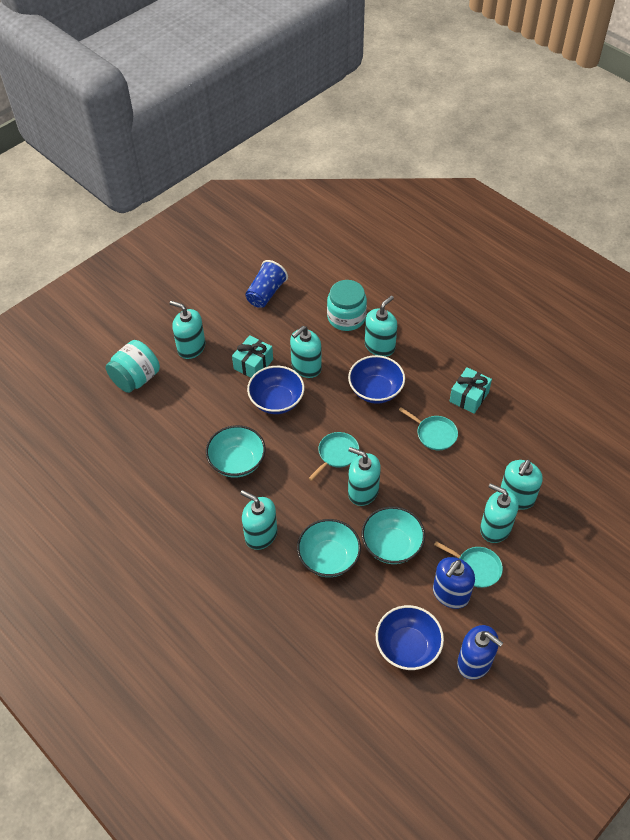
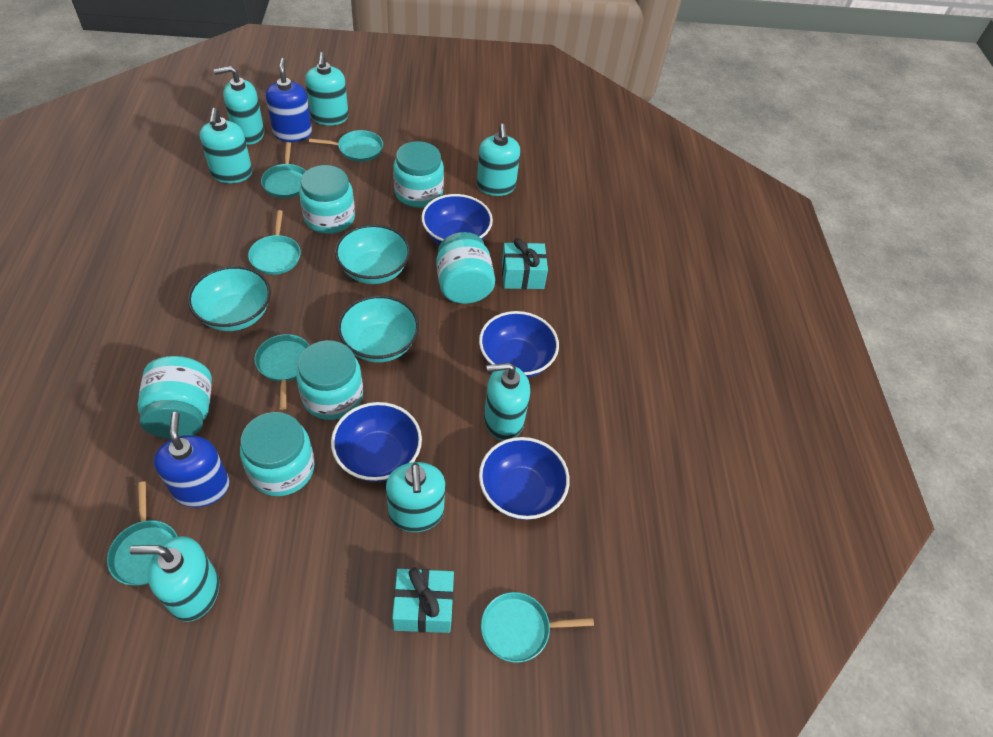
blue bowl: 3 -> 4
blue cup: 1 -> 0
turquoise jar: 2 -> 6
turquoise pan: 3 -> 6

